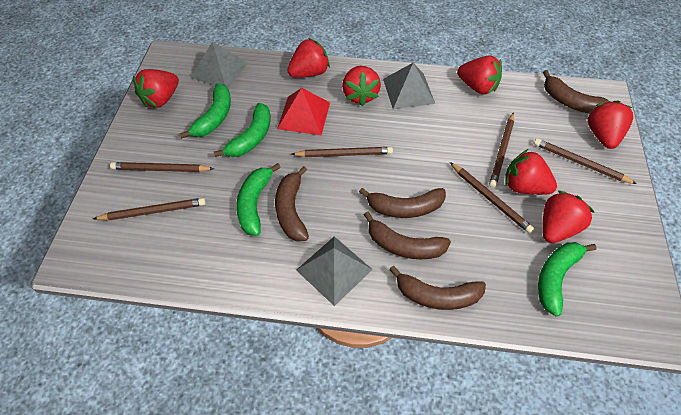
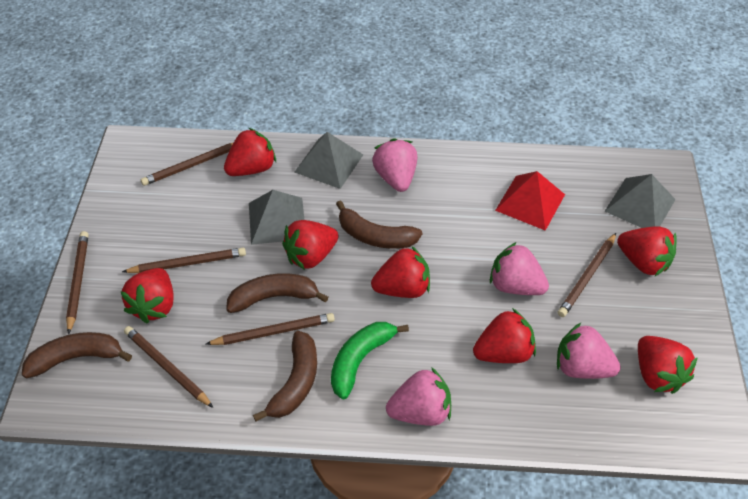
brown banana: 5 -> 4
green banana: 4 -> 1
pink strawberry: 0 -> 4

